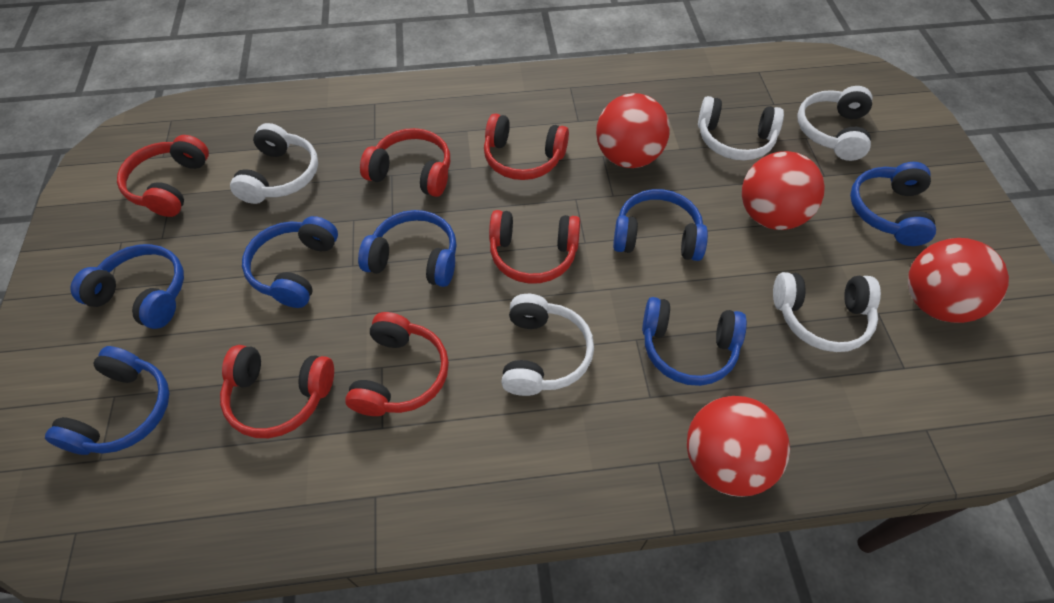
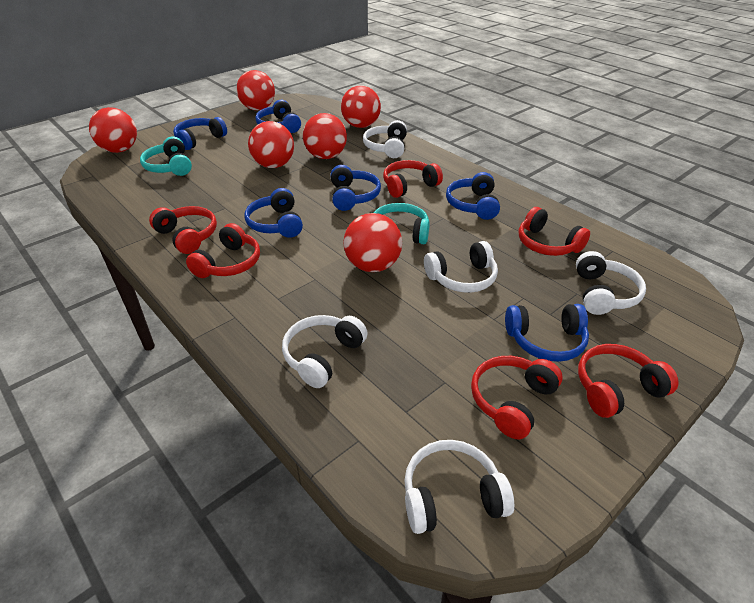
blue headphones: 7 -> 6
red ball: 4 -> 6
turquoise headphones: 0 -> 2

